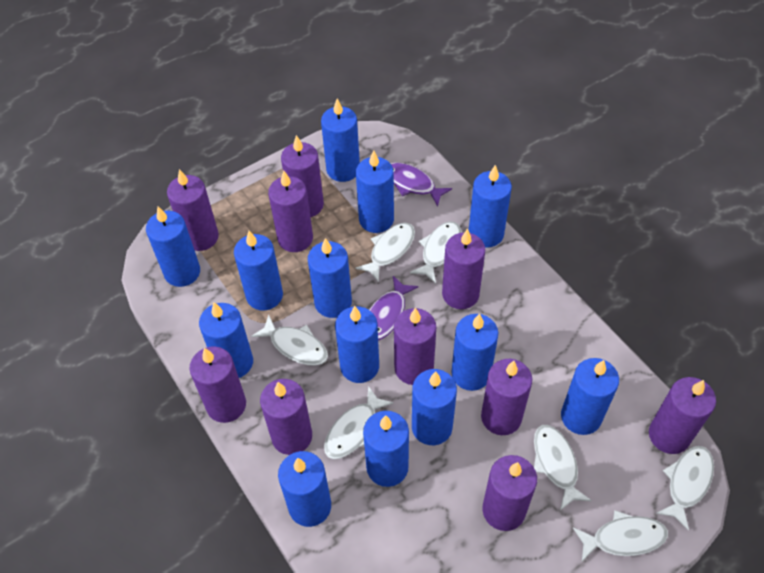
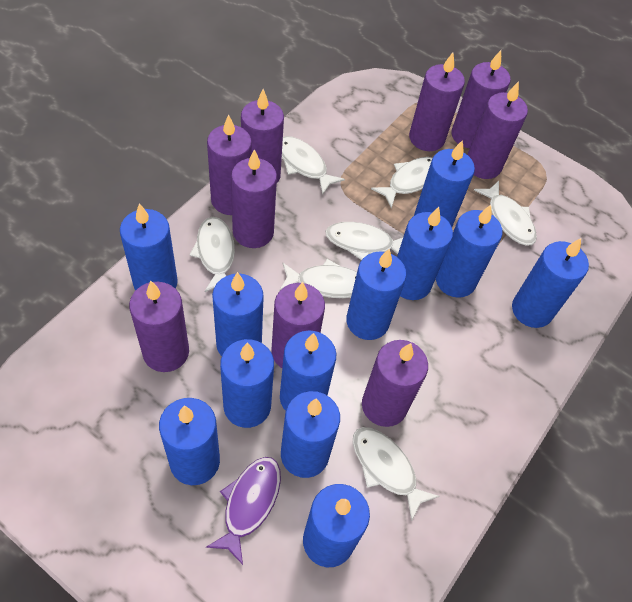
blue candle: 13 -> 12
purple candle: 10 -> 9
purple fish: 2 -> 1

